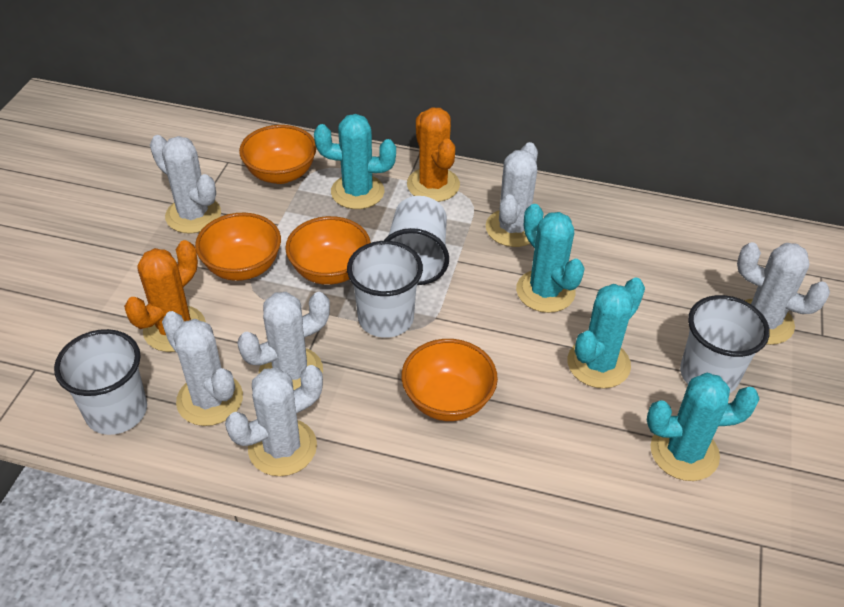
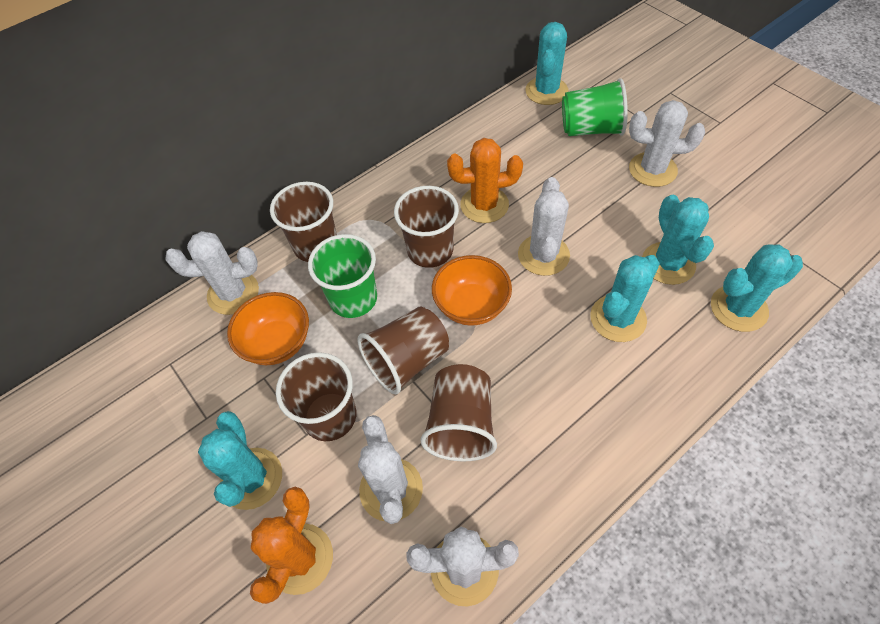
brown cup: 0 -> 5
green cup: 0 -> 2
orange bowl: 4 -> 2
turquoise cactus: 4 -> 5
white cactus: 6 -> 5
white cup: 4 -> 0

